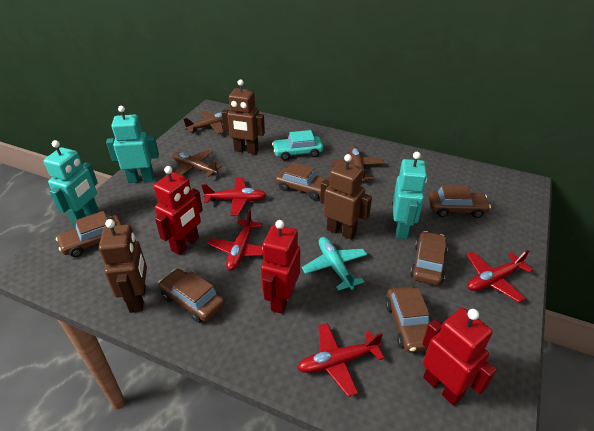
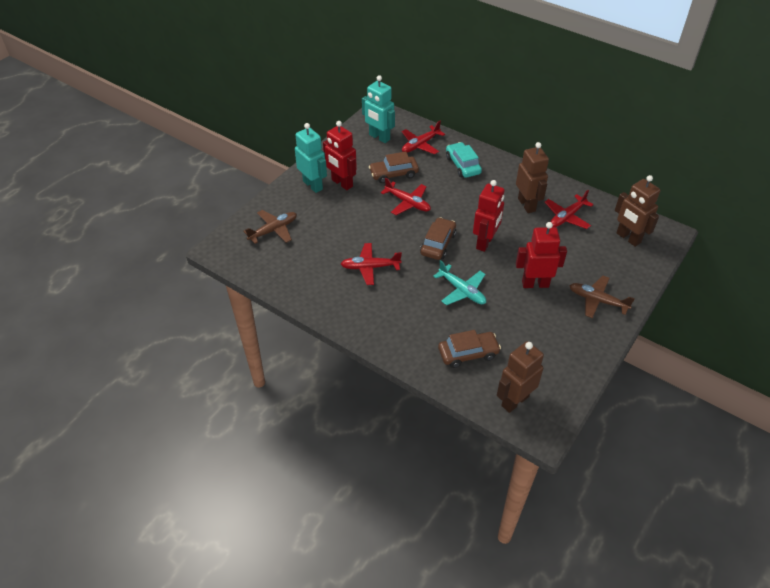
brown car: 6 -> 3
brown plane: 3 -> 2
turquoise robot: 3 -> 2

